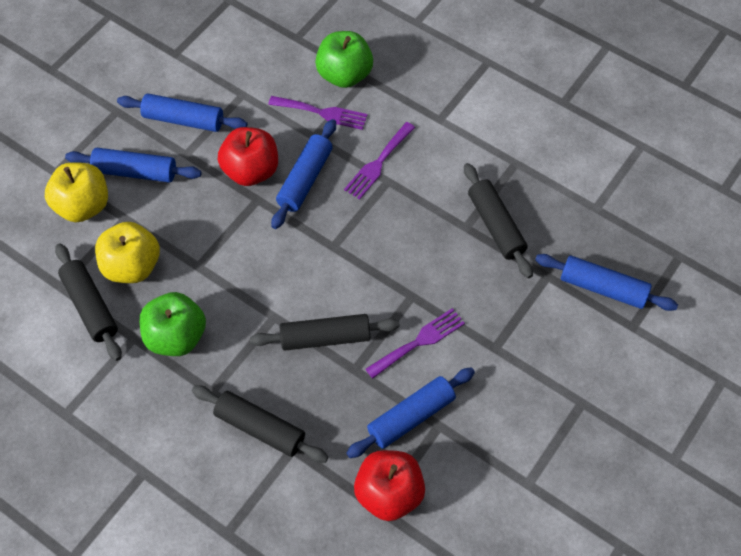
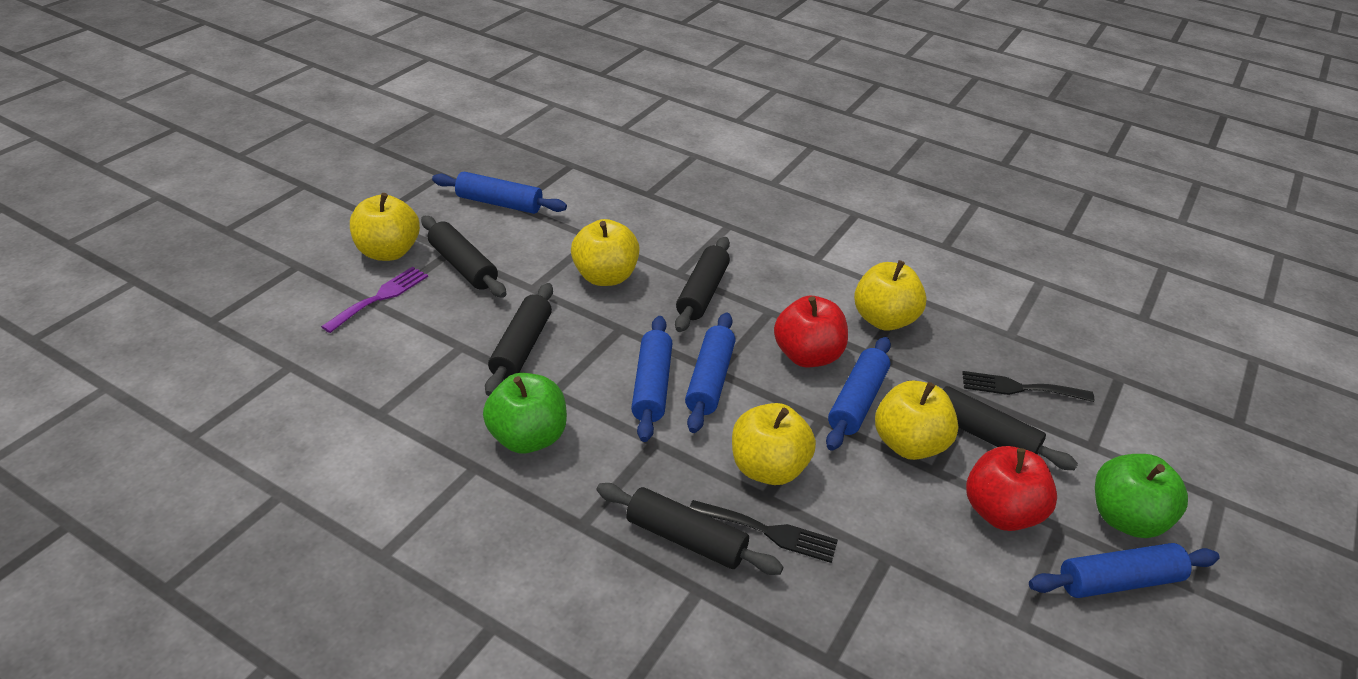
black fork: 0 -> 2
black rolling pin: 4 -> 5
purple fork: 3 -> 1
yellow apple: 2 -> 5

